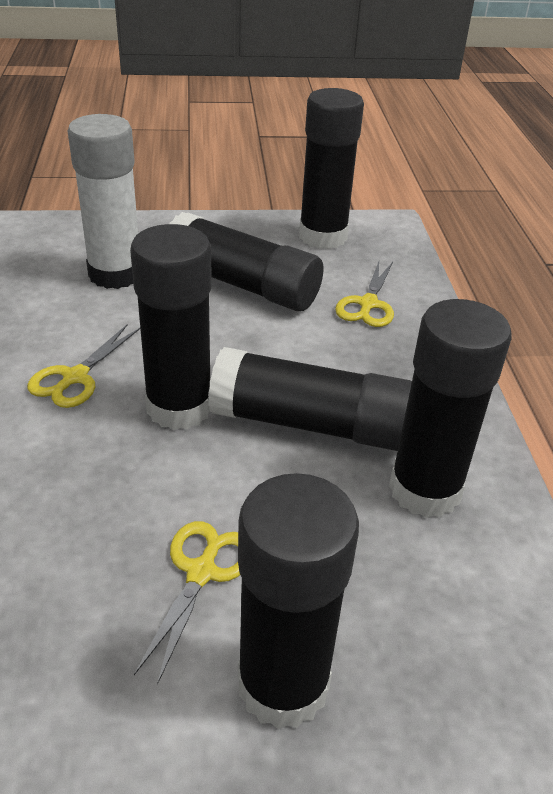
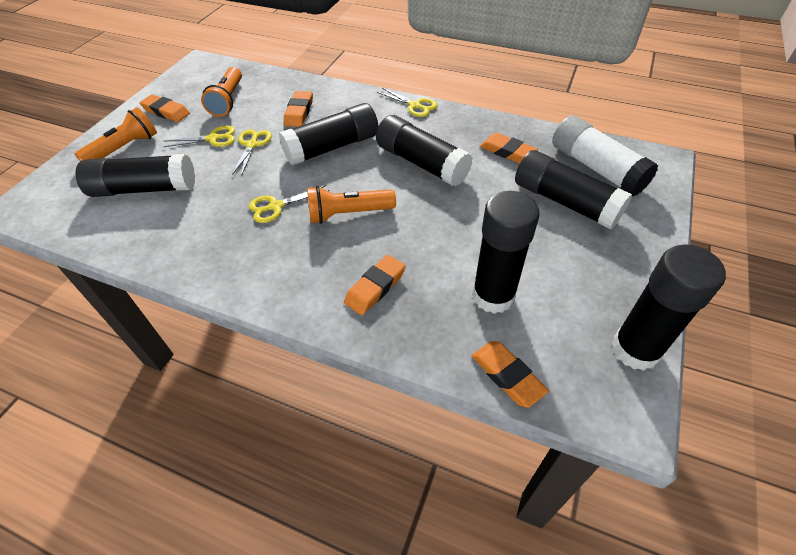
orange eraser: 0 -> 5
orange flashlight: 0 -> 3
yellow scissors: 3 -> 4

